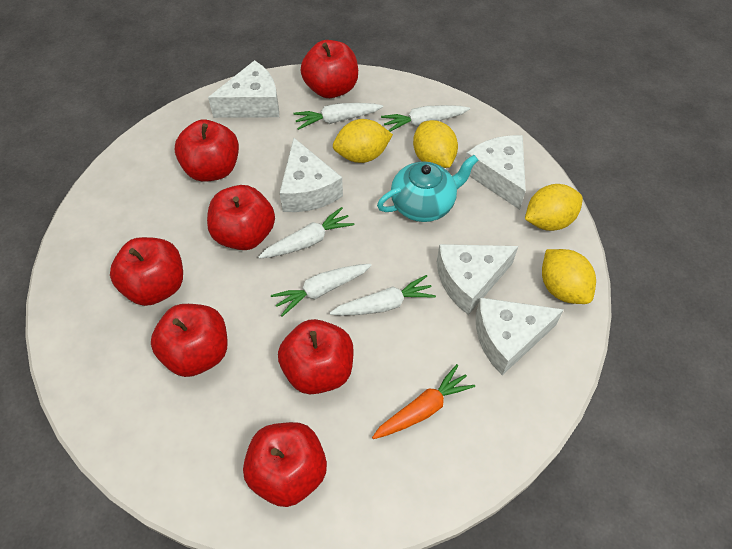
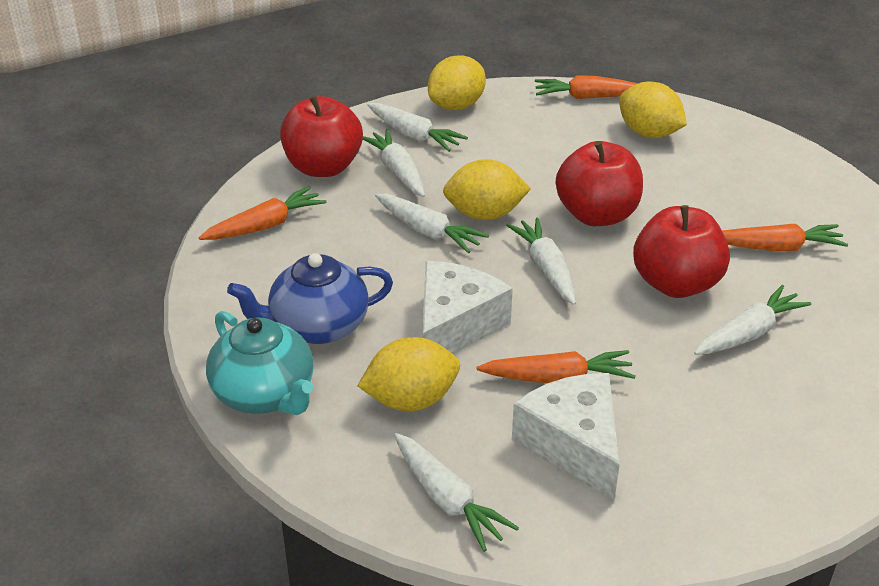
blue teapot: 0 -> 1
orange carrot: 1 -> 4
red apple: 7 -> 3
white carrot: 5 -> 6
white cheese: 5 -> 2

